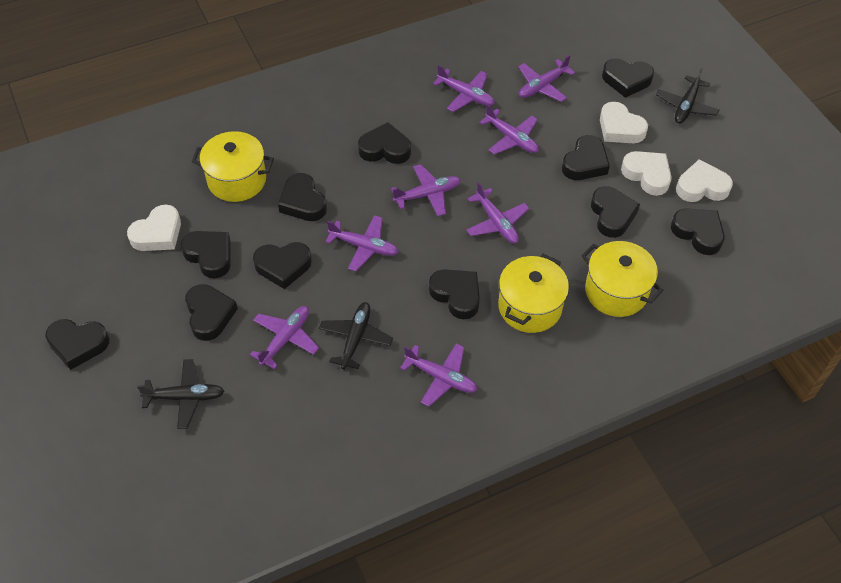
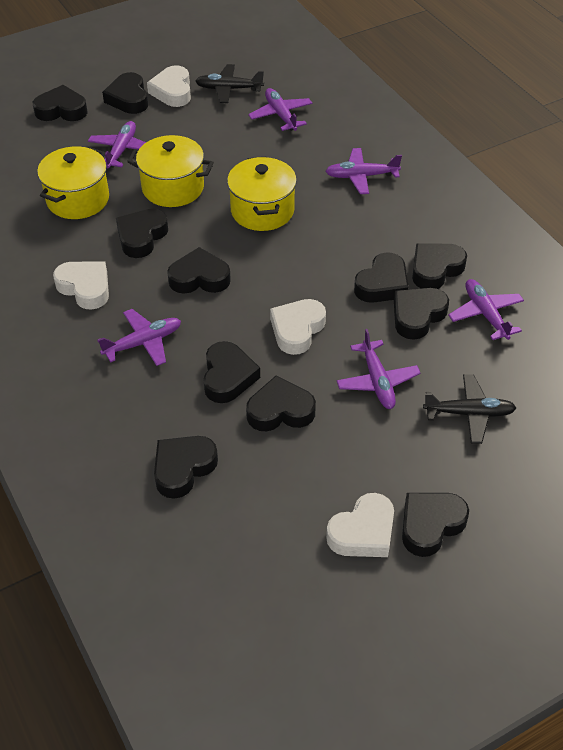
black plane: 3 -> 2
purple plane: 8 -> 6

